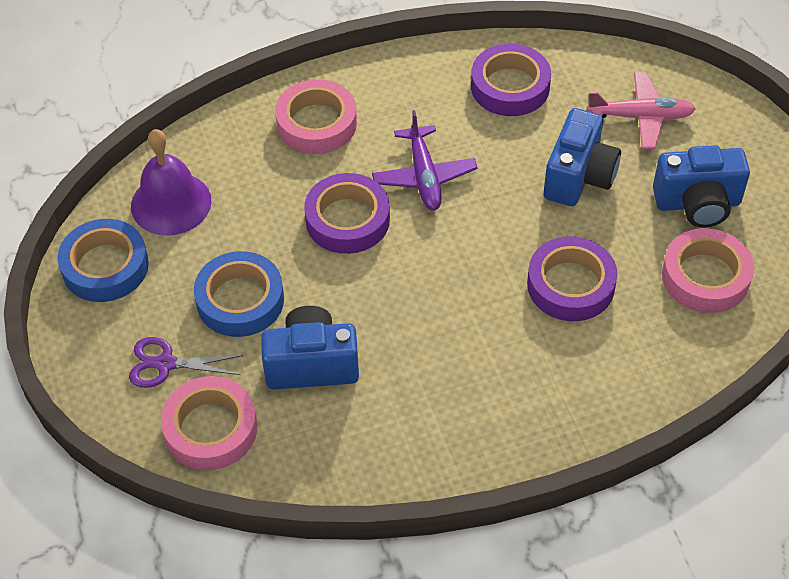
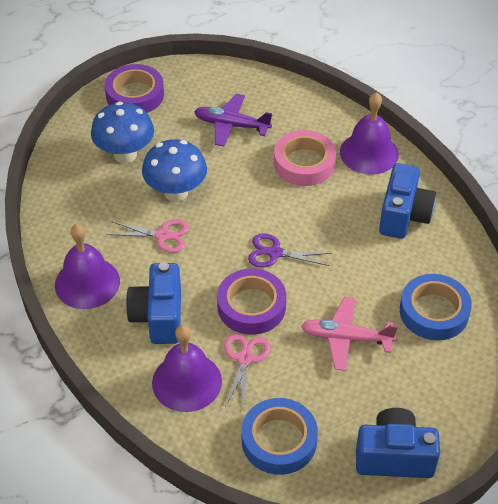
blue mushroom: 0 -> 2
pink scissors: 0 -> 2
pink tape: 3 -> 1
purple bell: 1 -> 3
purple tape: 3 -> 2

